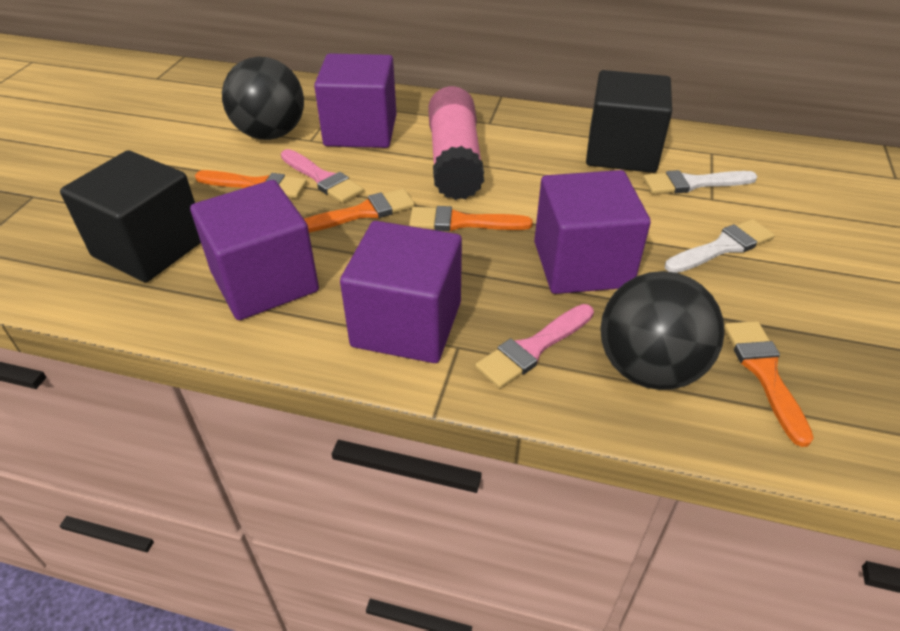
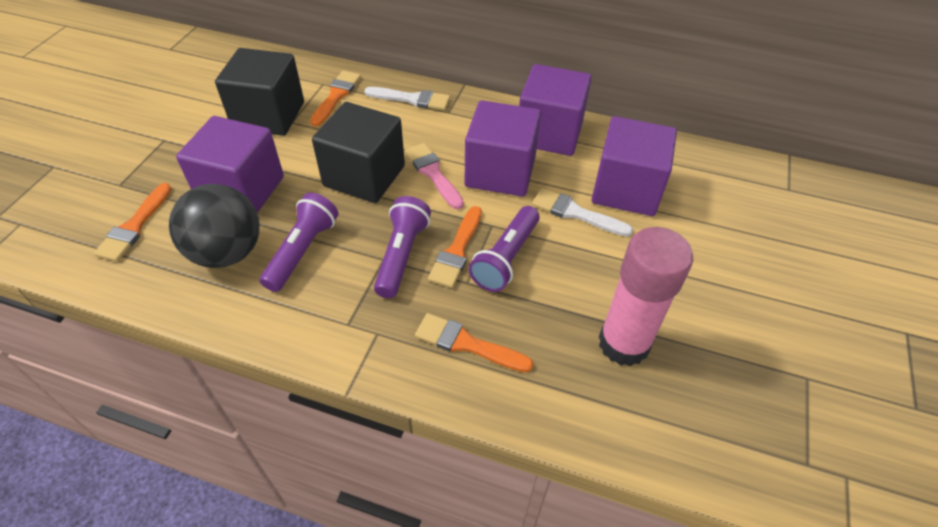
black ball: 2 -> 1
pink brush: 2 -> 1
purple flashlight: 0 -> 3

